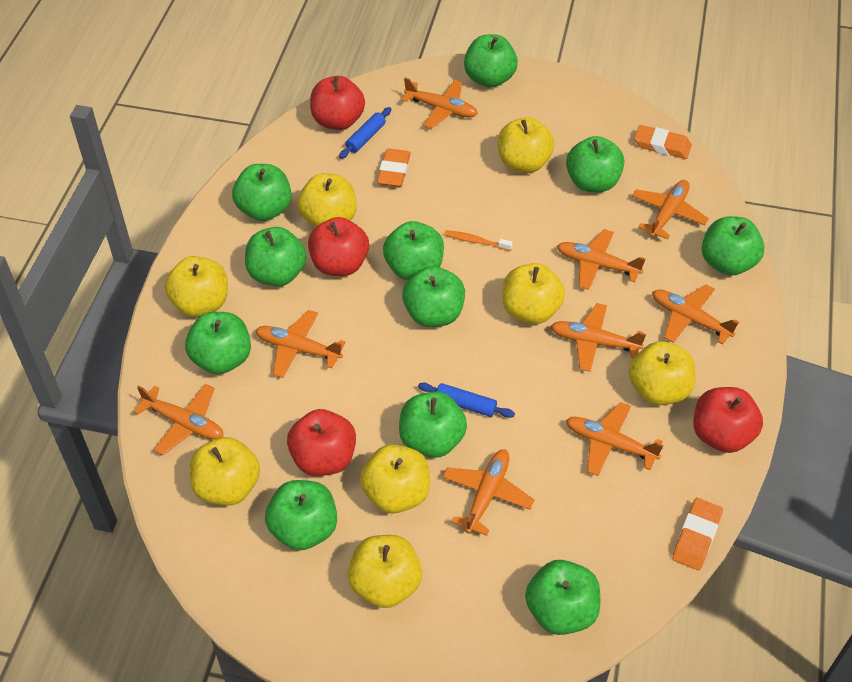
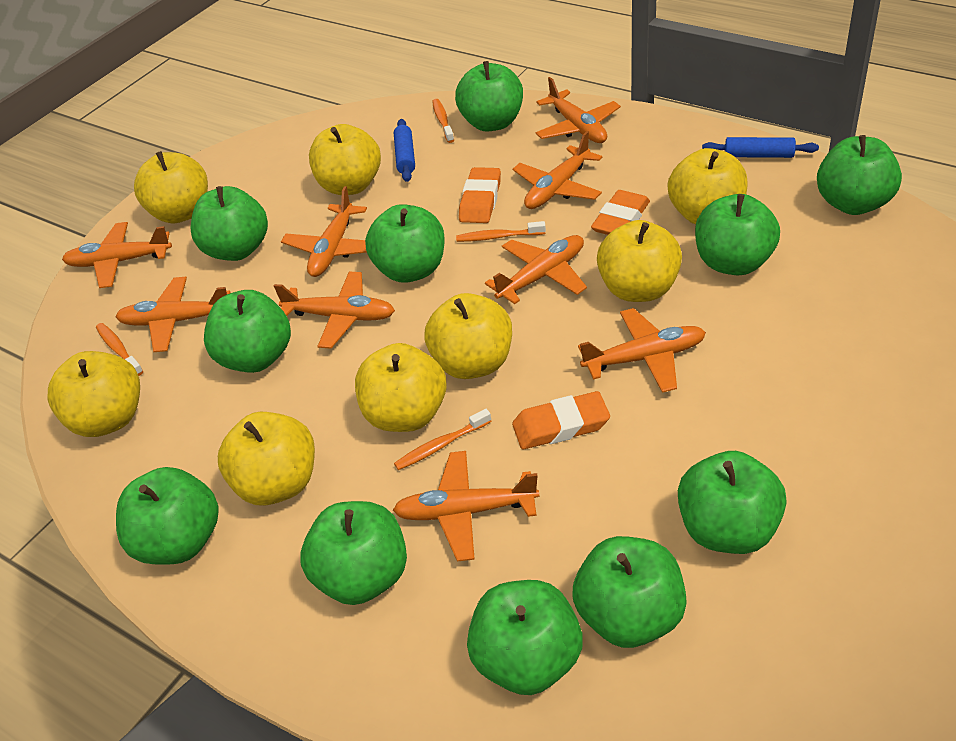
orange toothbrush: 1 -> 4
red apple: 4 -> 0

